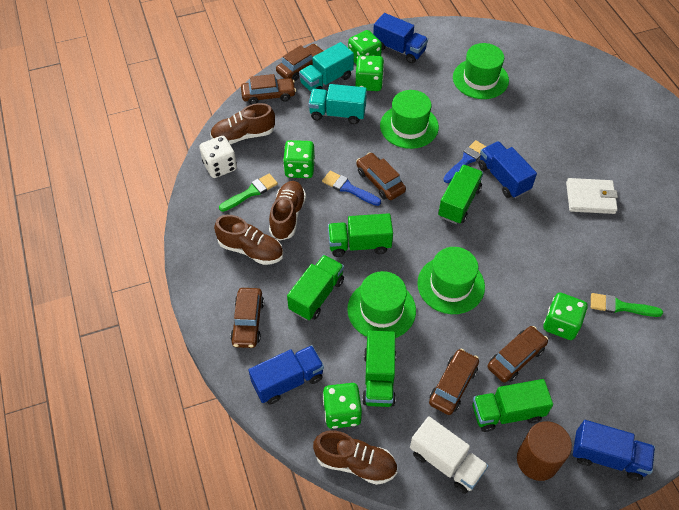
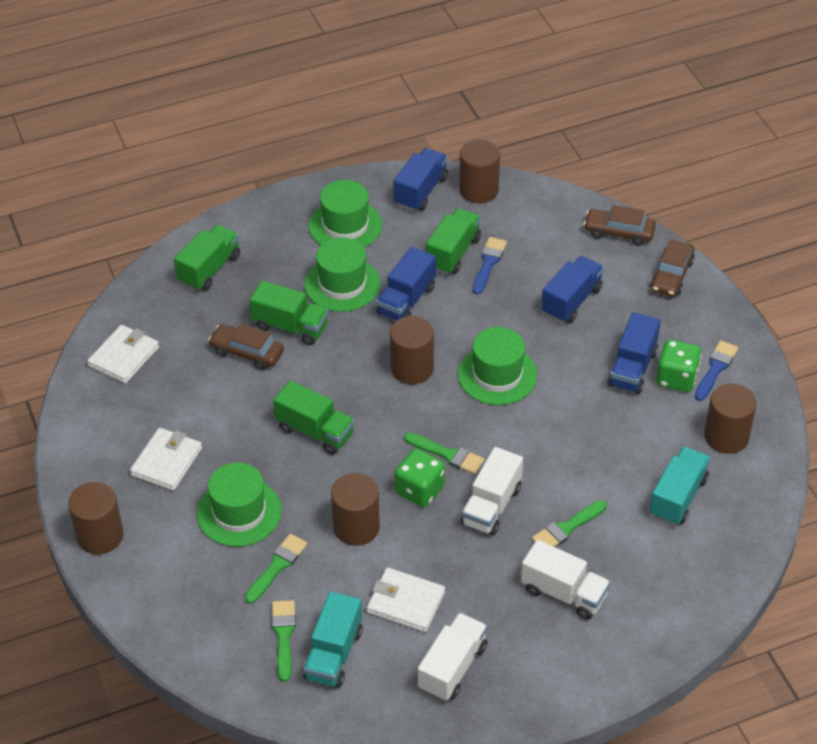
brown car: 6 -> 3
brown cylinder: 1 -> 5
brown shoe: 4 -> 0
green brush: 2 -> 4
green dice: 5 -> 2
green truck: 5 -> 4
white dice: 1 -> 0
white truck: 1 -> 3
white wallet: 1 -> 3

